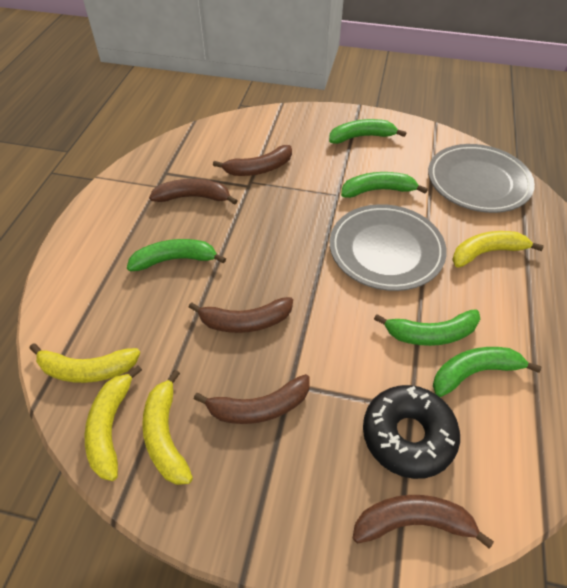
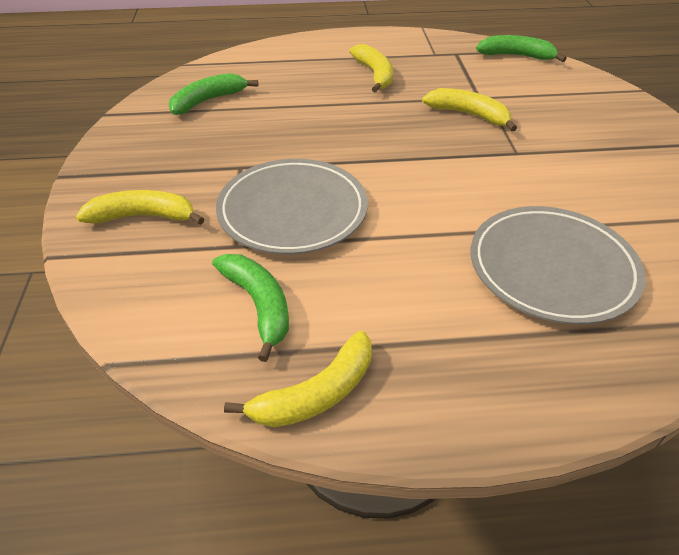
black donut: 1 -> 0
brown banana: 5 -> 0
green banana: 5 -> 3

